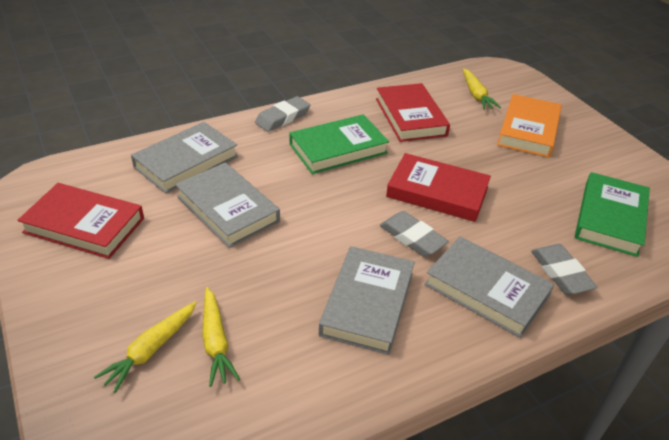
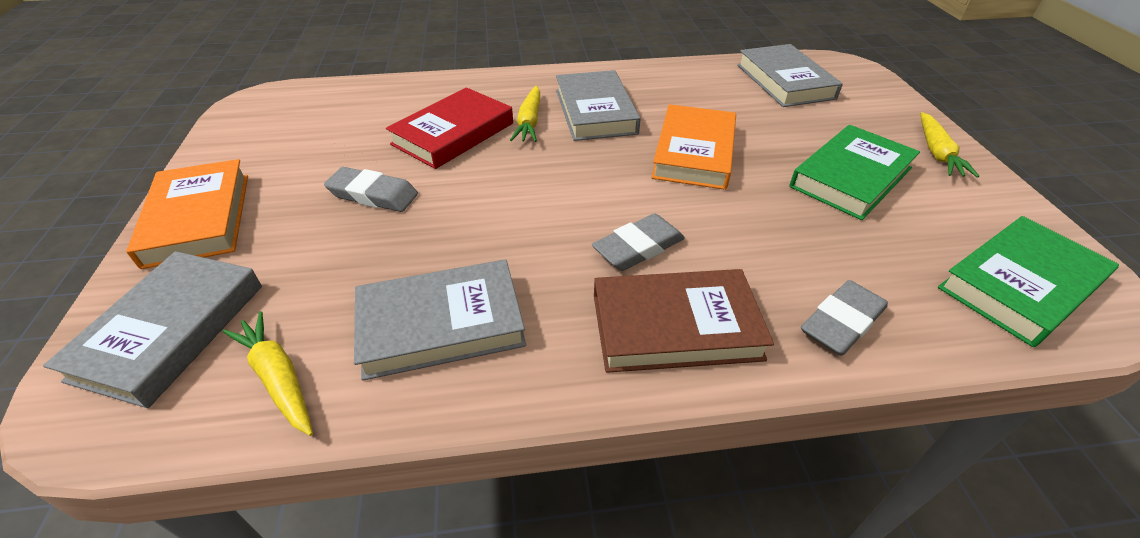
brown book: 0 -> 1
orange book: 1 -> 2
red book: 3 -> 1

